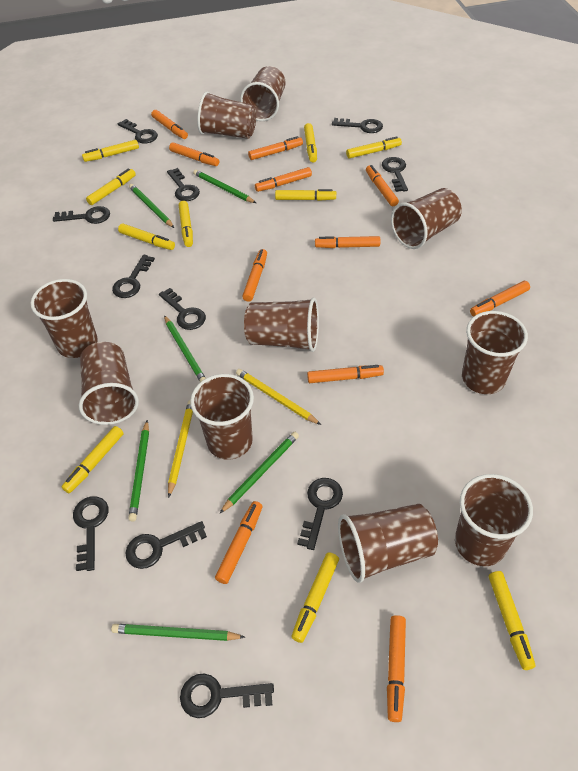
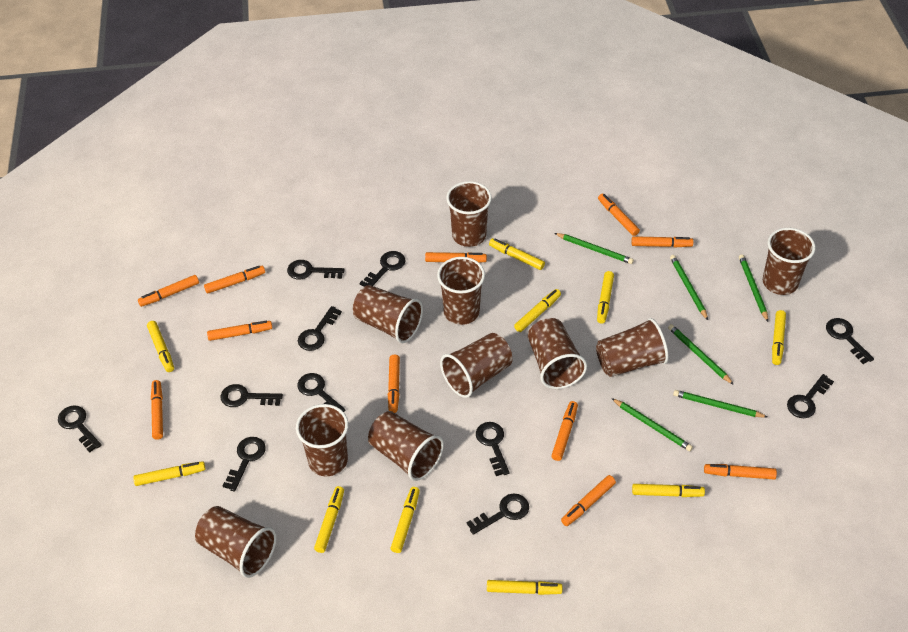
yellow pencil: 2 -> 0

